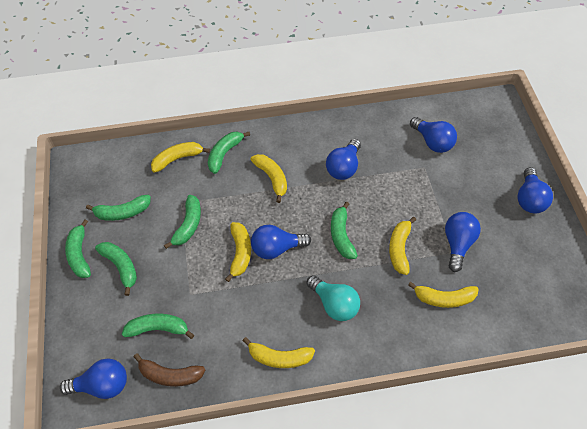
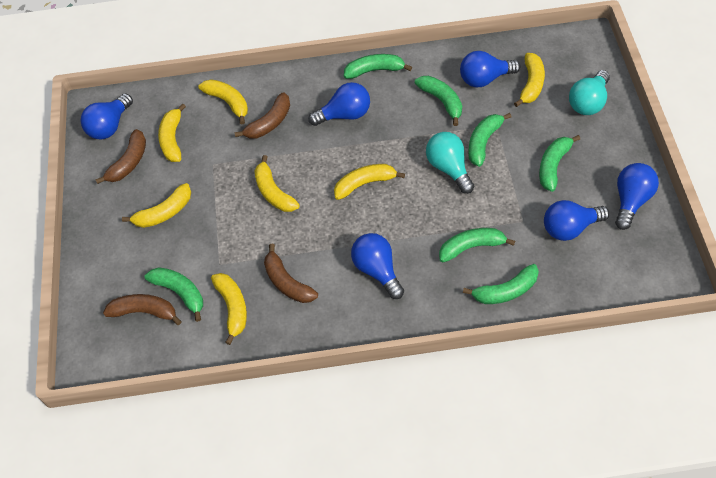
brown banana: 1 -> 4
turquoise light bulb: 1 -> 2
yellow banana: 6 -> 7

